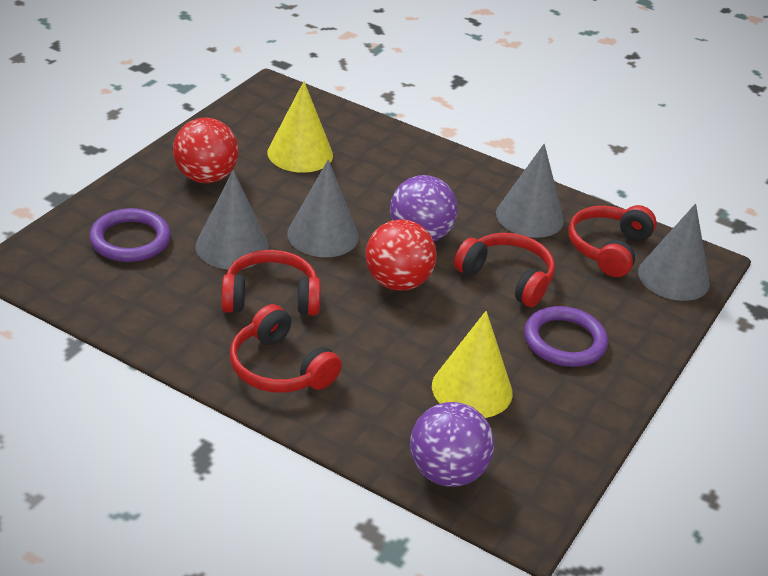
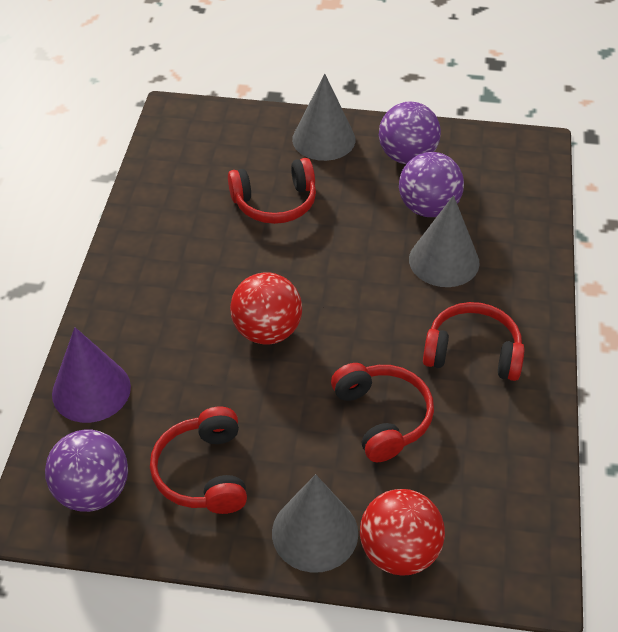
grey cone: 4 -> 3
purple ball: 2 -> 3
purple cone: 0 -> 1
purple ring: 2 -> 0
yellow cone: 2 -> 0

